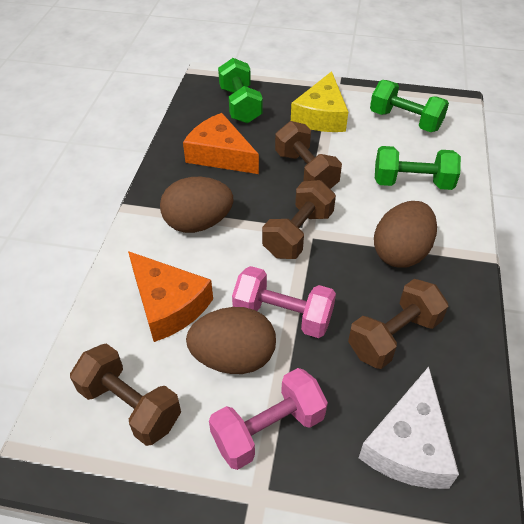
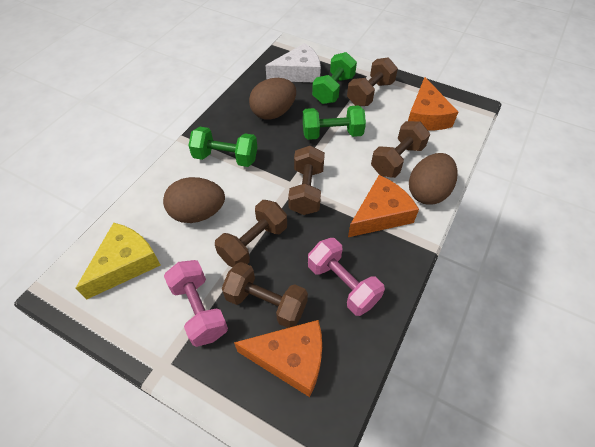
brown dumbbell: 4 -> 5
orange cheese: 2 -> 3

